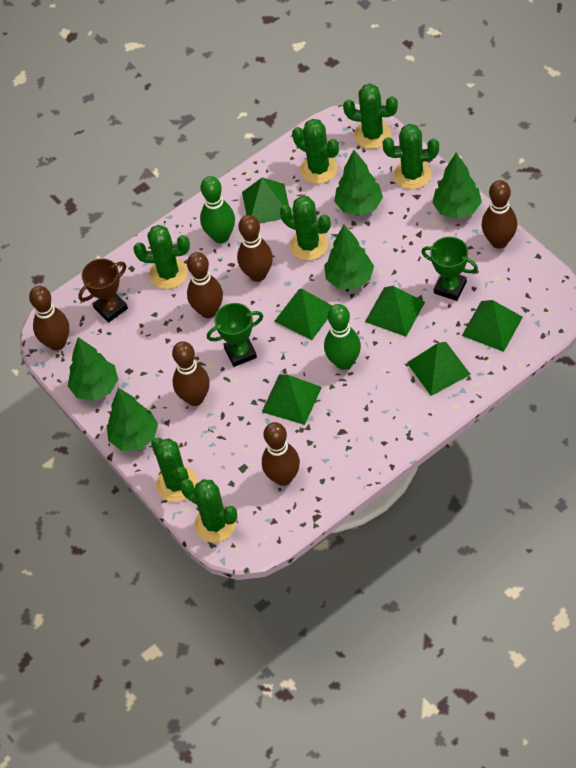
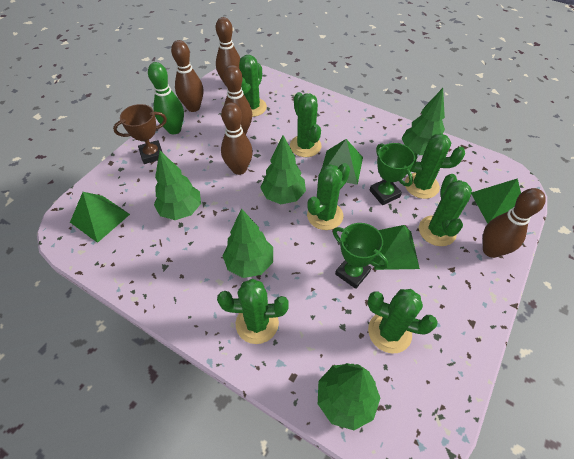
brown bowling pin: 6 -> 5
green bowling pin: 2 -> 1
green pyramid: 6 -> 4

